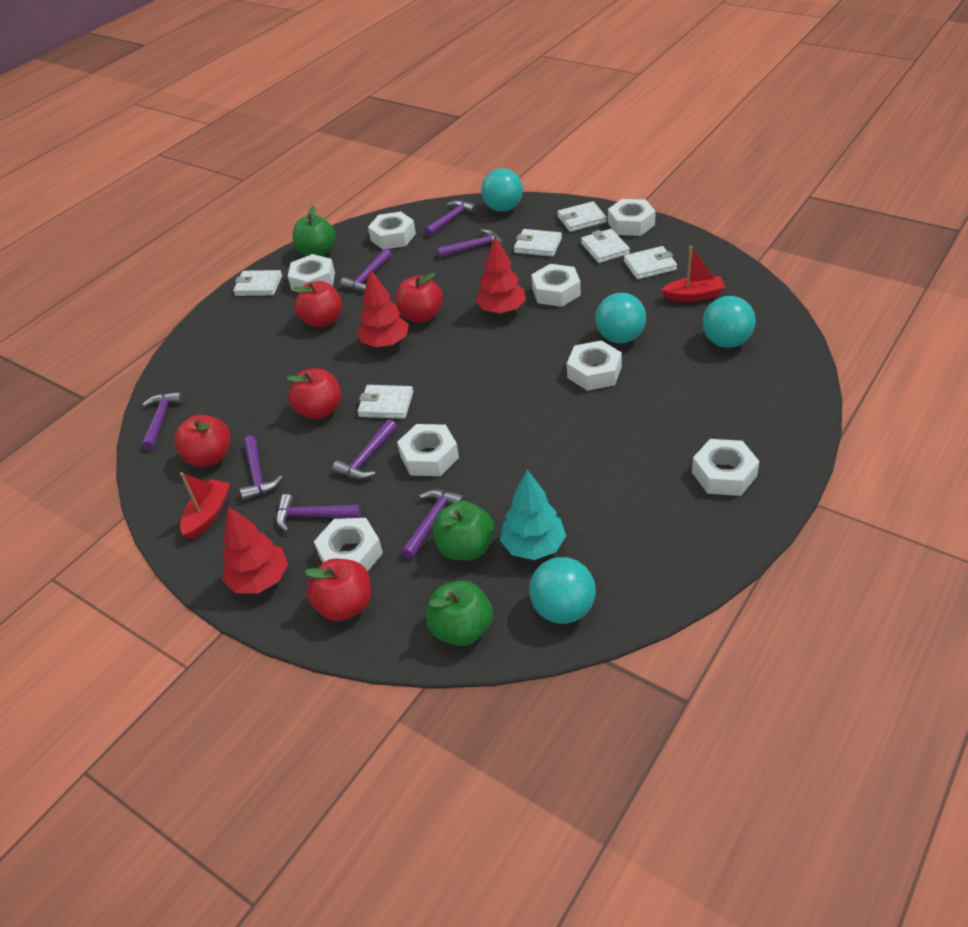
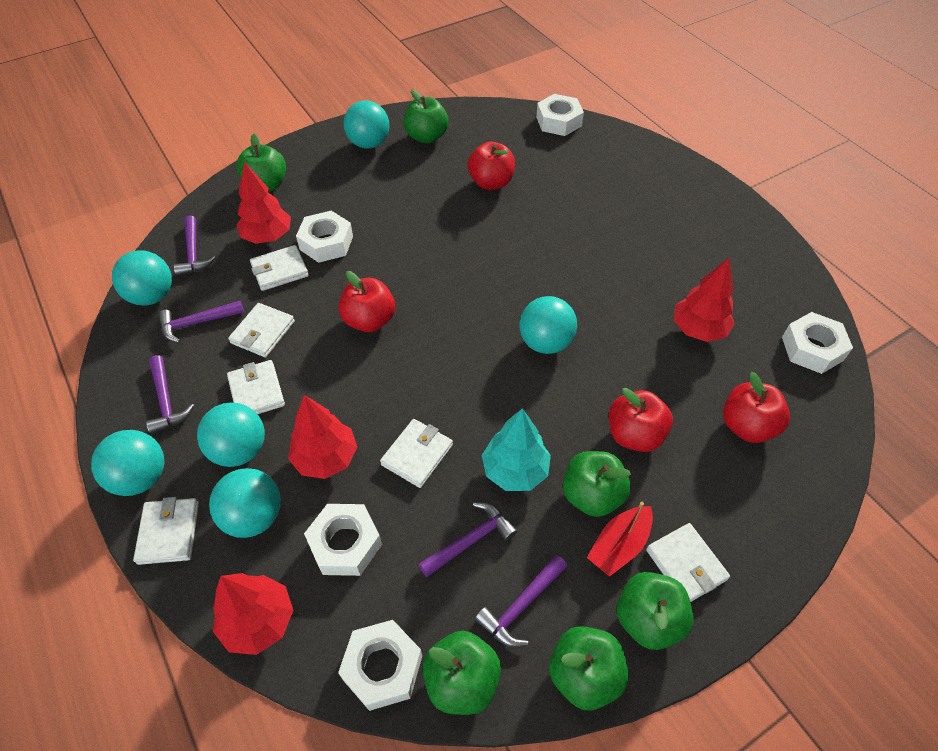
green apple: 3 -> 6
purple hammer: 8 -> 5
red apple: 5 -> 4
red boat: 2 -> 1
red tree: 3 -> 4
turquoise ball: 4 -> 6
white nut: 8 -> 5

